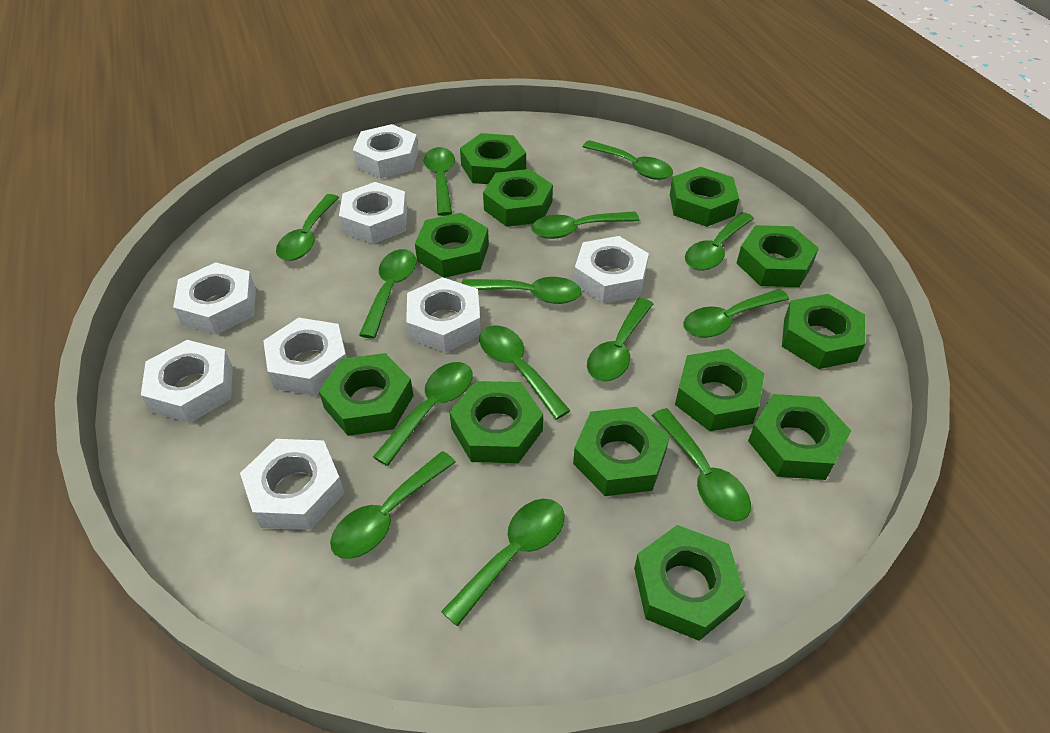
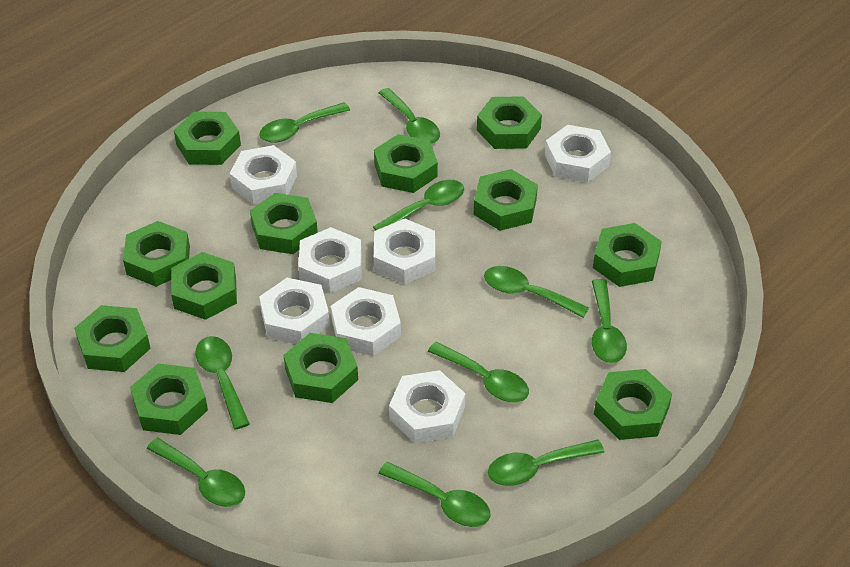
green spoon: 14 -> 10
white nut: 8 -> 7

